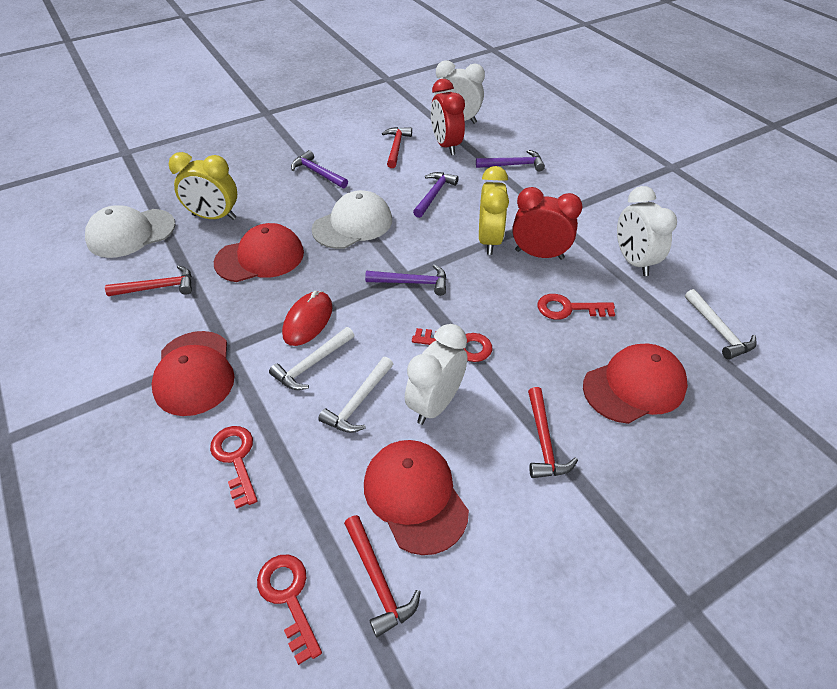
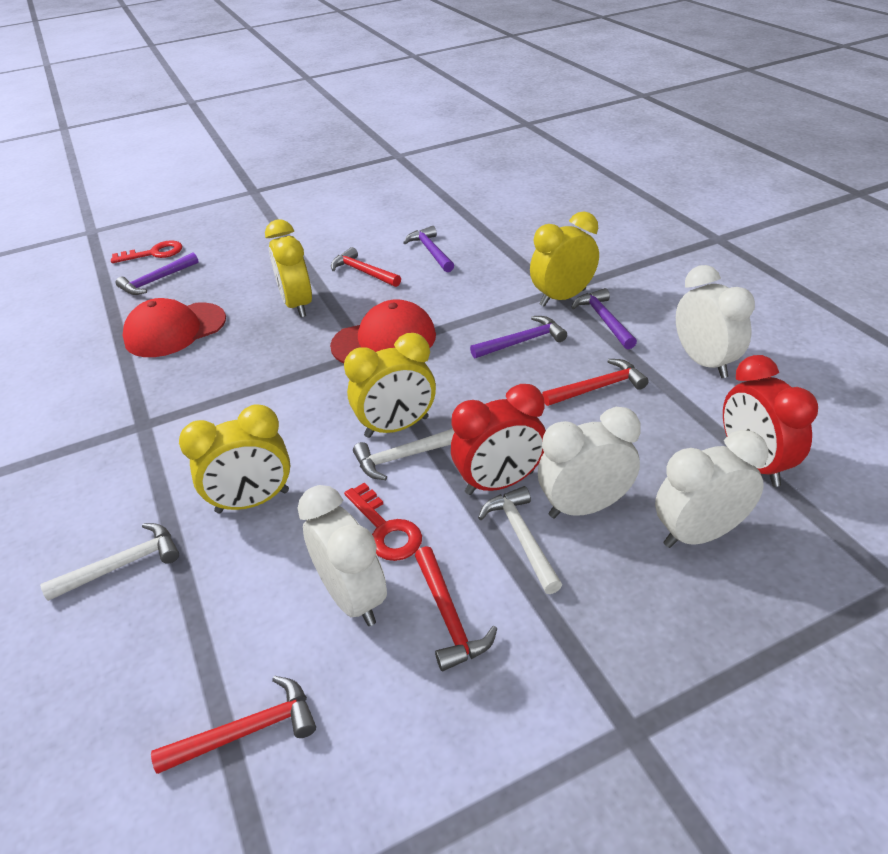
red cap: 4 -> 2
red key: 4 -> 2
red mouse: 1 -> 0
white cap: 2 -> 0
white clock: 3 -> 4
yellow clock: 2 -> 4

